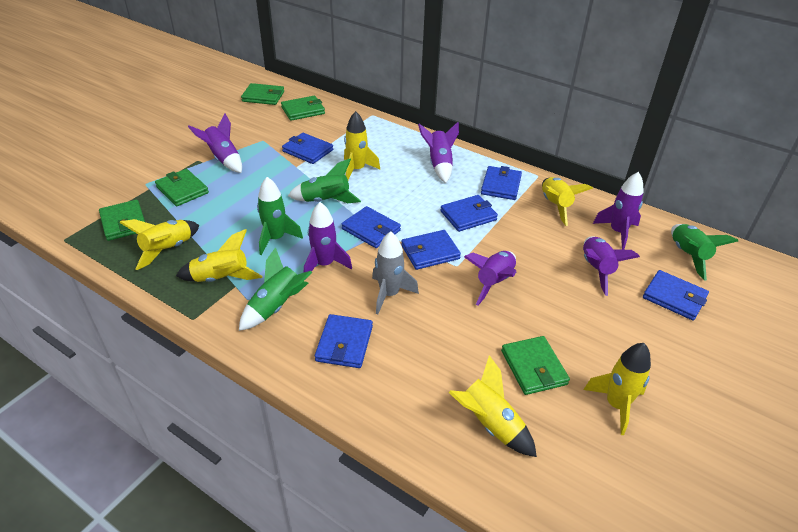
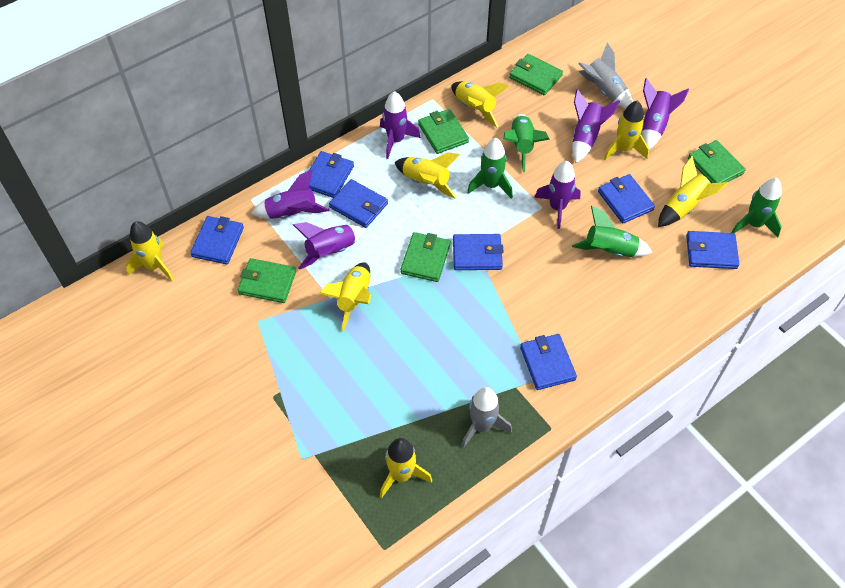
grey rocket: 1 -> 2
yellow rocket: 6 -> 7

